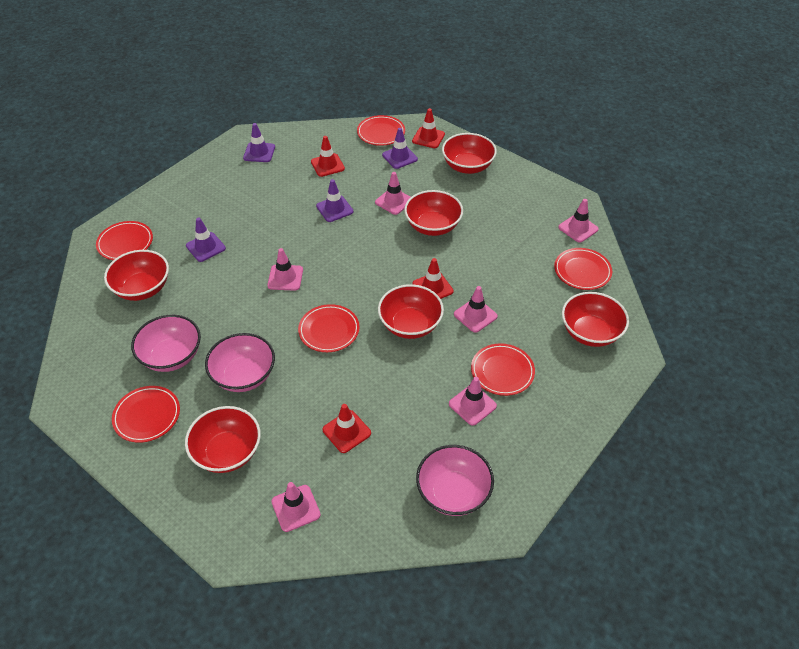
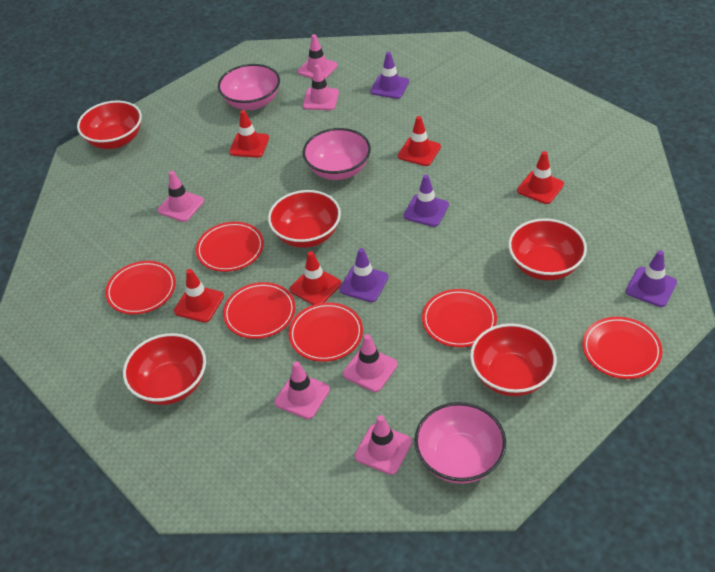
red bowl: 6 -> 5
red traffic cone: 4 -> 5

